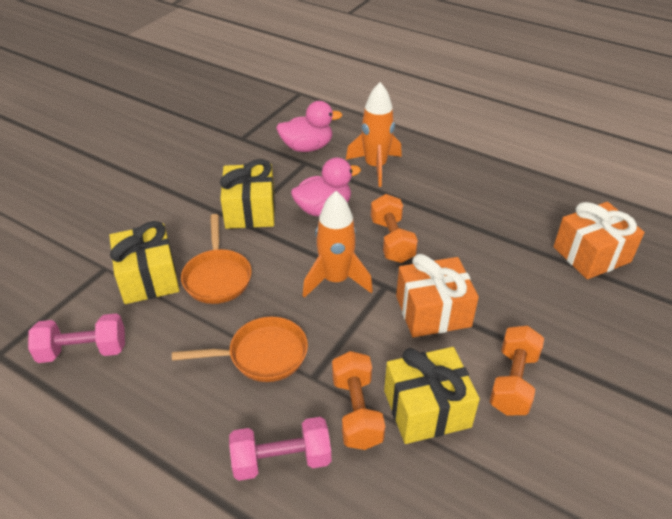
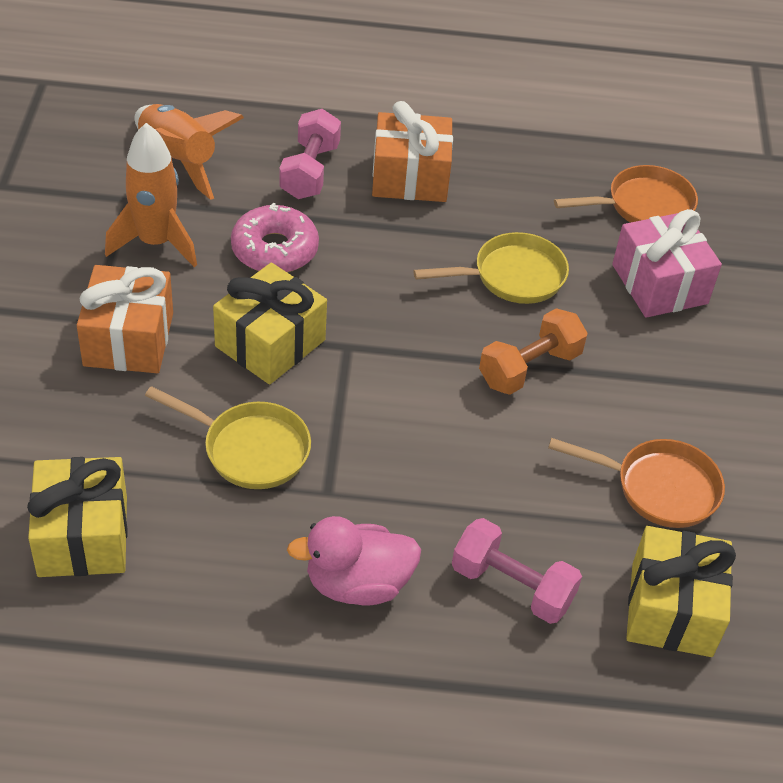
orange dumbbell: 3 -> 1
pink donut: 0 -> 1
pink duck: 2 -> 1
pink gift: 0 -> 1
yellow pan: 0 -> 2

